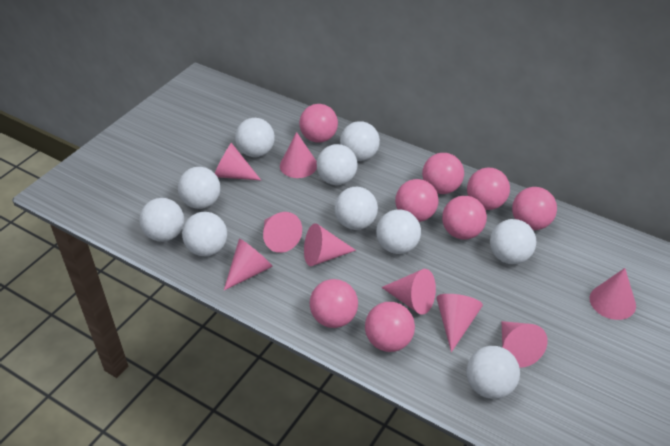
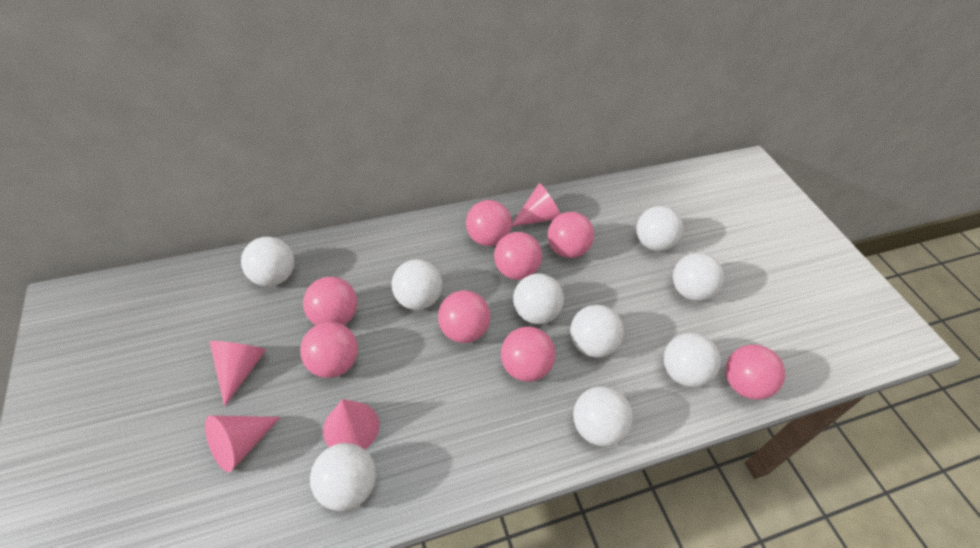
pink cone: 9 -> 4
white ball: 10 -> 9

